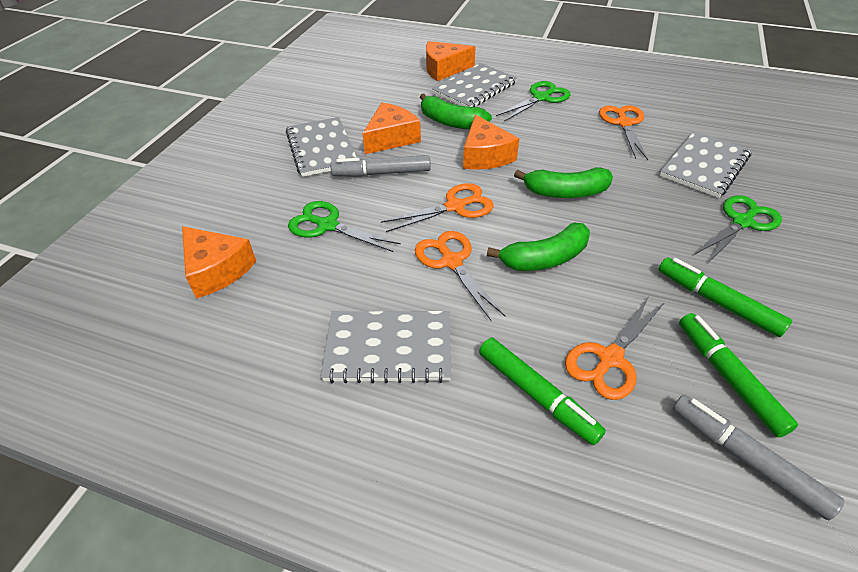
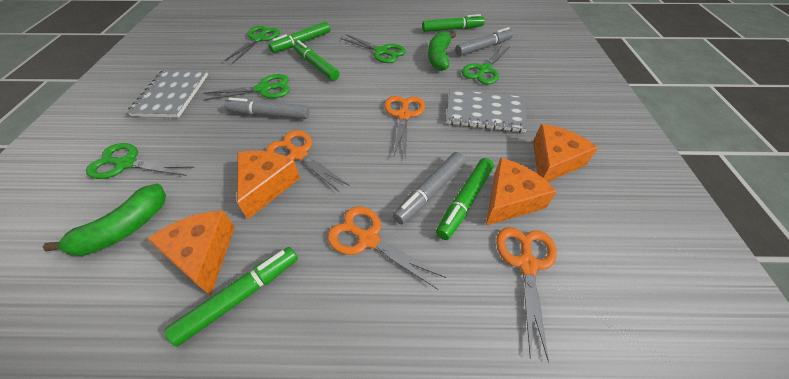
green banana: 3 -> 2
green marker: 3 -> 5
green scissors: 3 -> 5
grey marker: 2 -> 3
grey notebook: 4 -> 2

